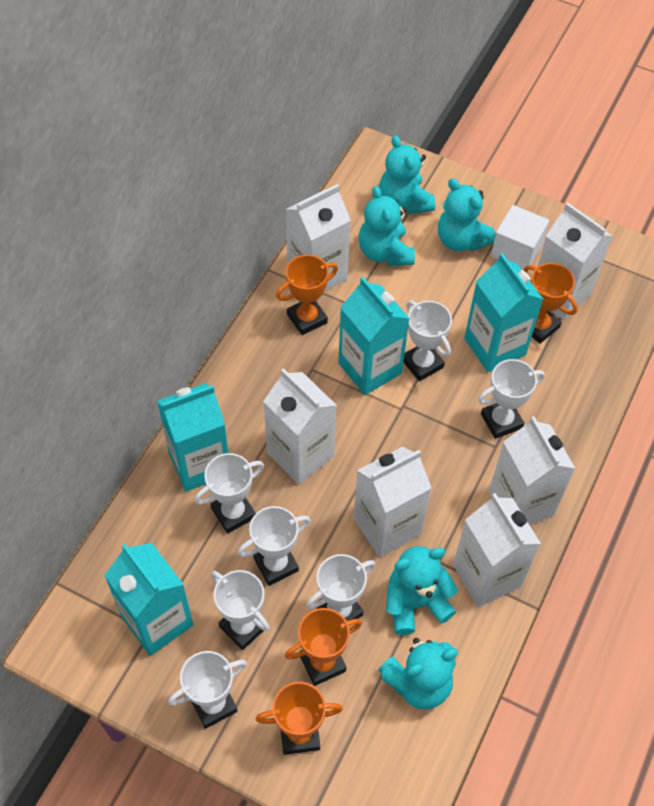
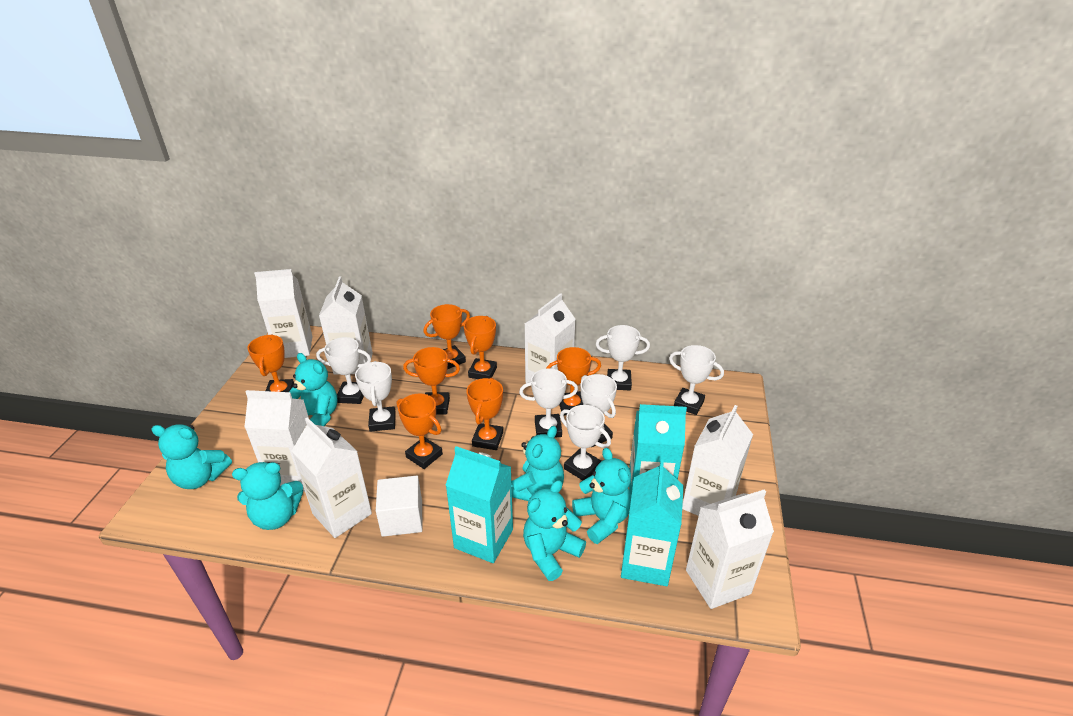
orange trophy: 4 -> 7
turquoise carton: 4 -> 3
turquoise teddy bear: 5 -> 6
white carton: 6 -> 7

